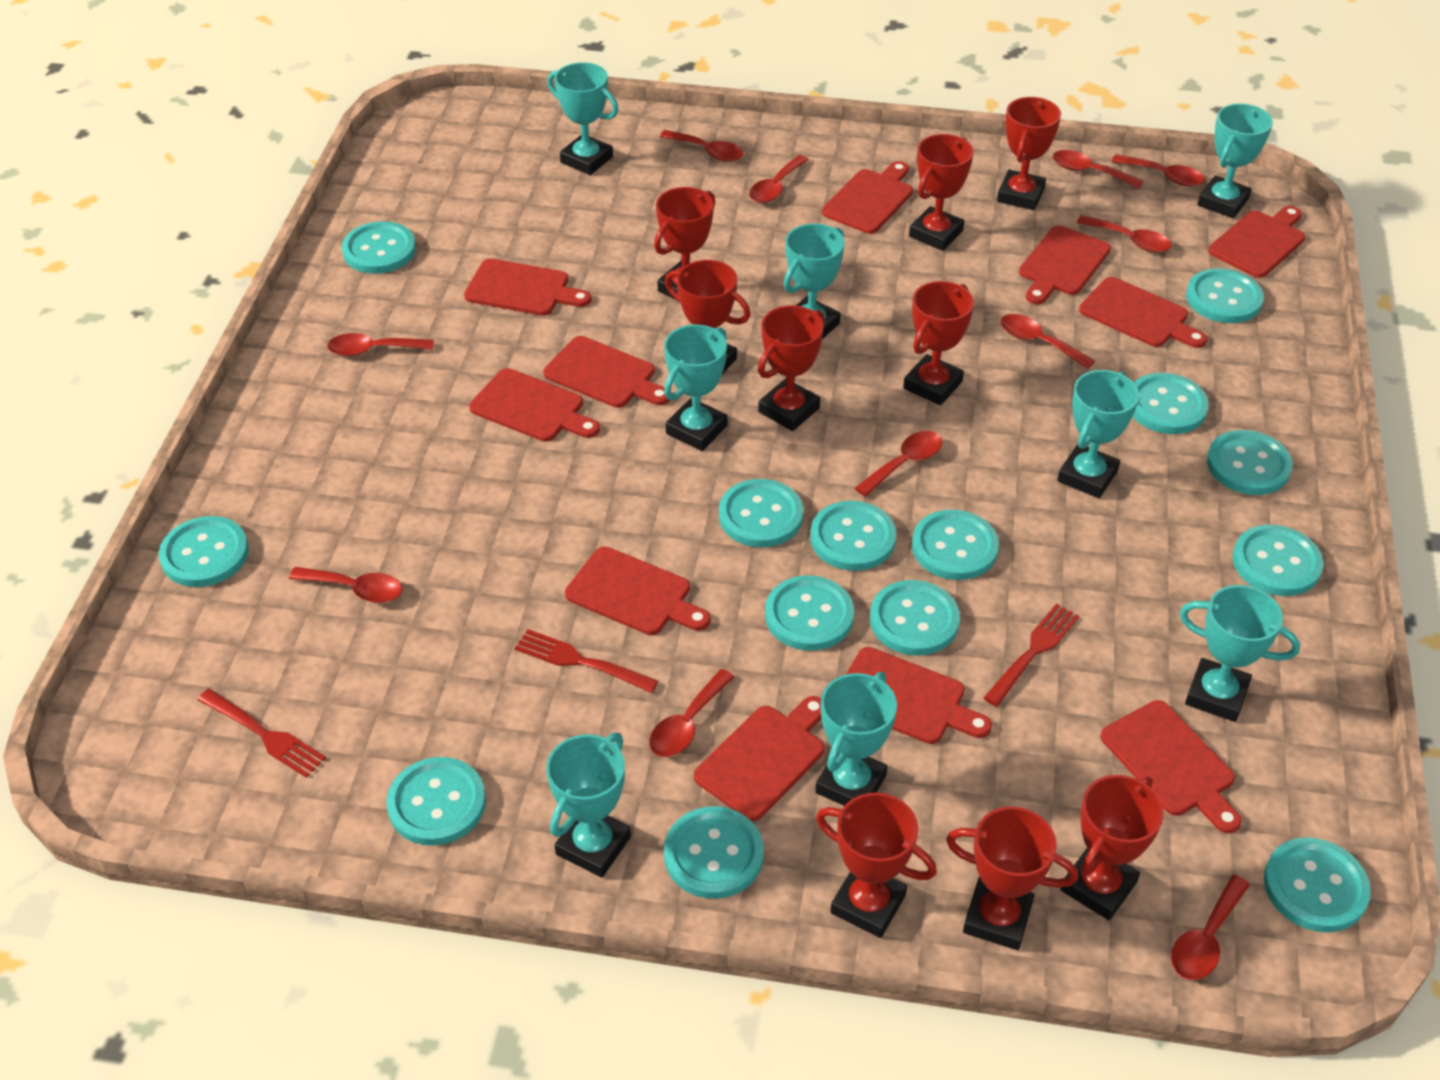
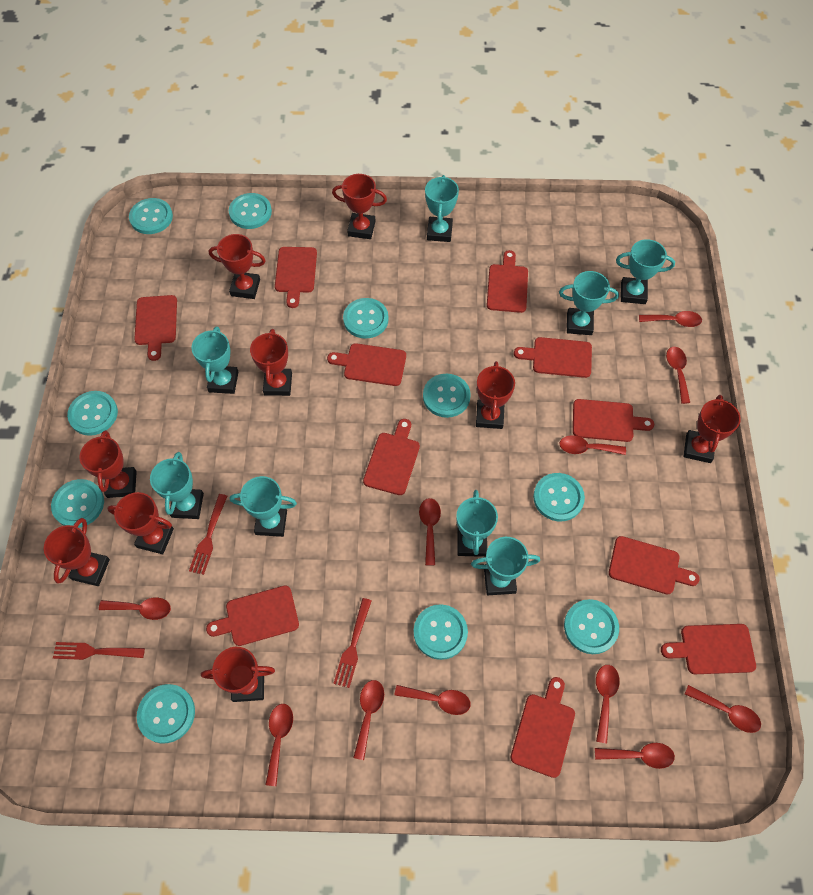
turquoise button: 14 -> 10

